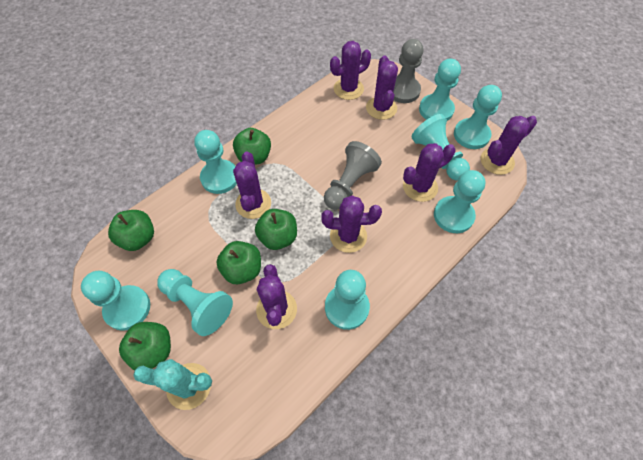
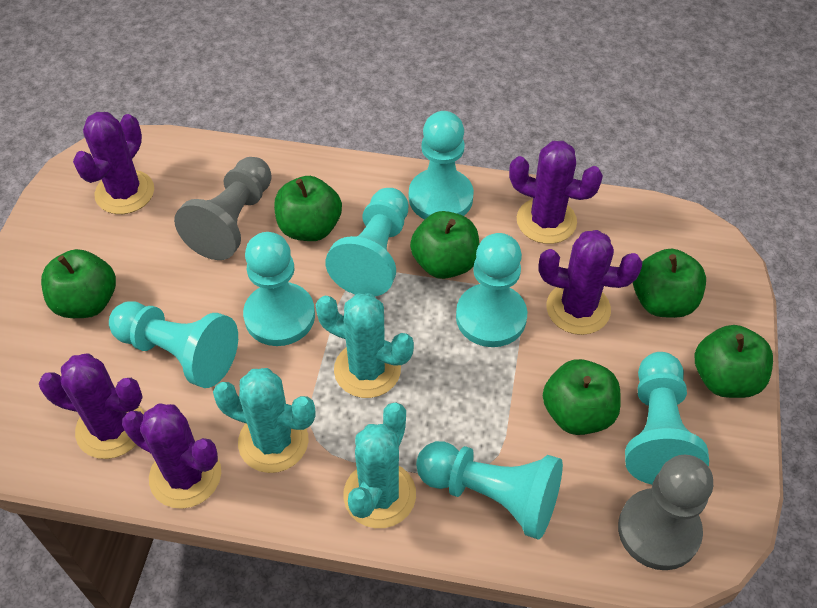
green apple: 5 -> 6
purple cactus: 7 -> 5
turquoise cactus: 1 -> 3
turquoise pawn: 8 -> 7

